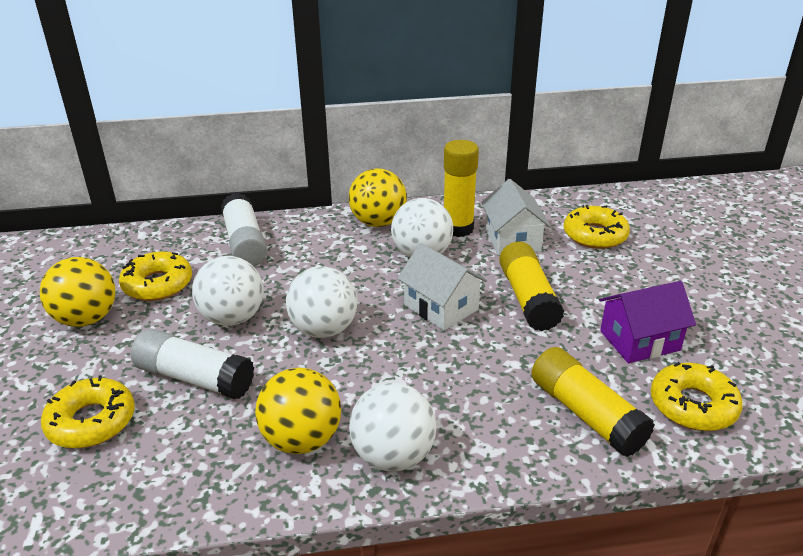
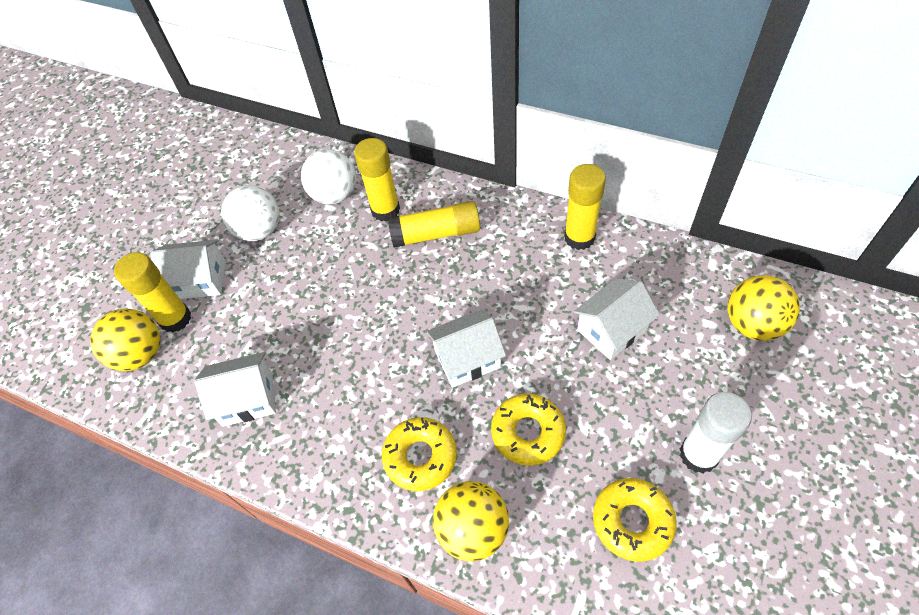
purple house: 1 -> 0
white ball: 4 -> 2
white glue stick: 2 -> 1
white house: 2 -> 4
yellow donut: 4 -> 3
yellow glue stick: 3 -> 4

